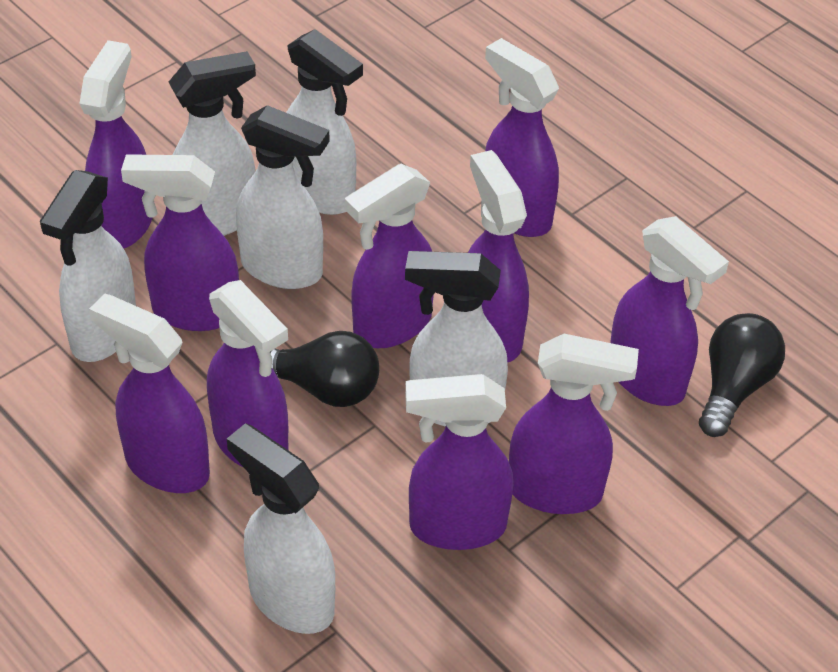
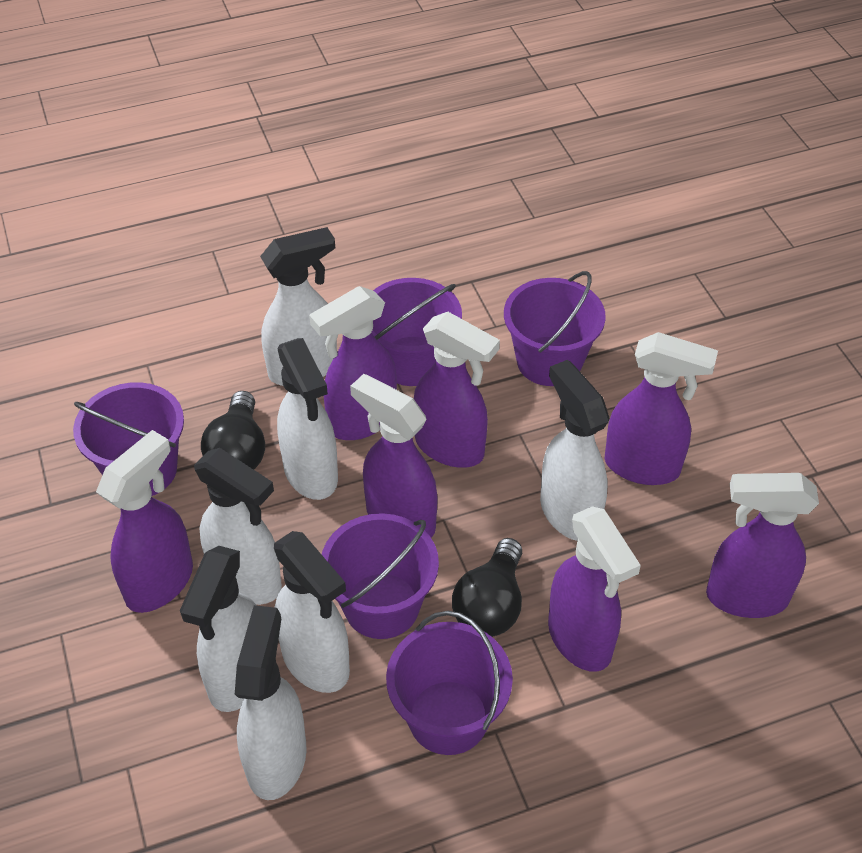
purple bucket: 0 -> 5
purple spray bottle: 10 -> 7
white spray bottle: 6 -> 7

